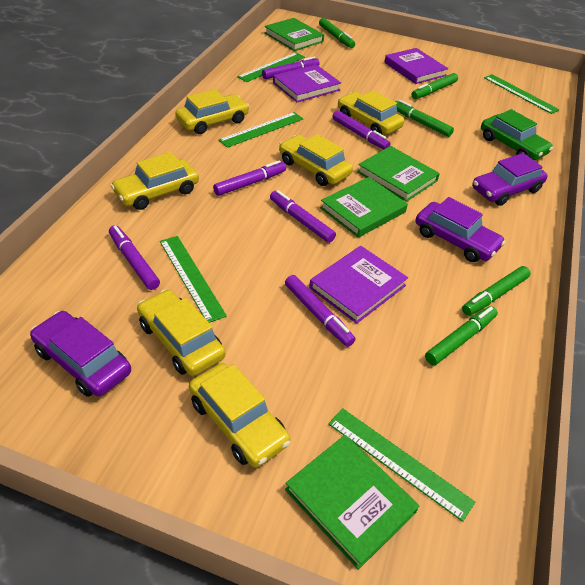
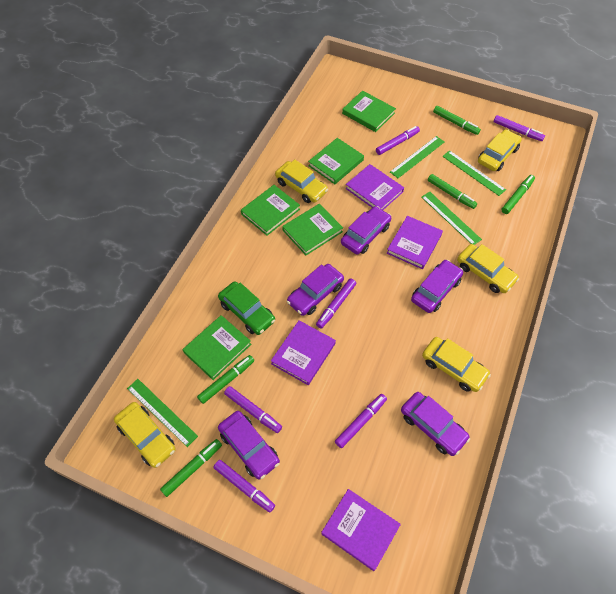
green book: 4 -> 5
green ruler: 5 -> 4
purple book: 3 -> 4
purple car: 3 -> 5
yellow car: 6 -> 5

